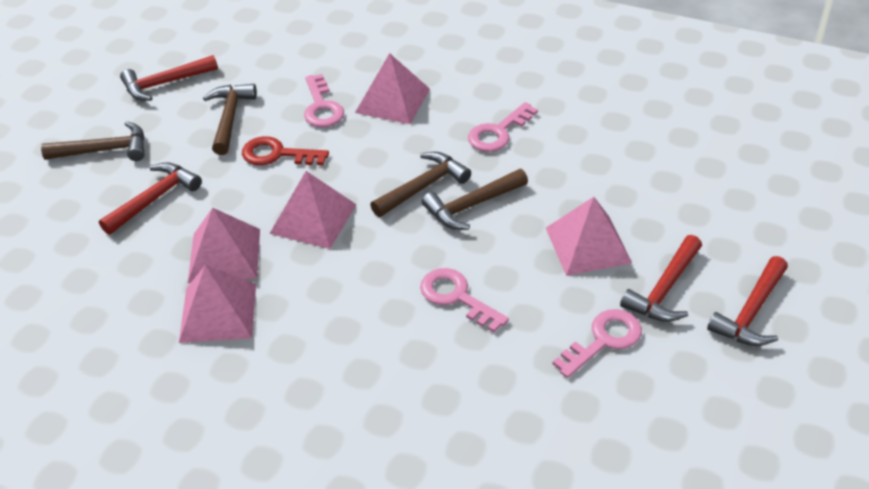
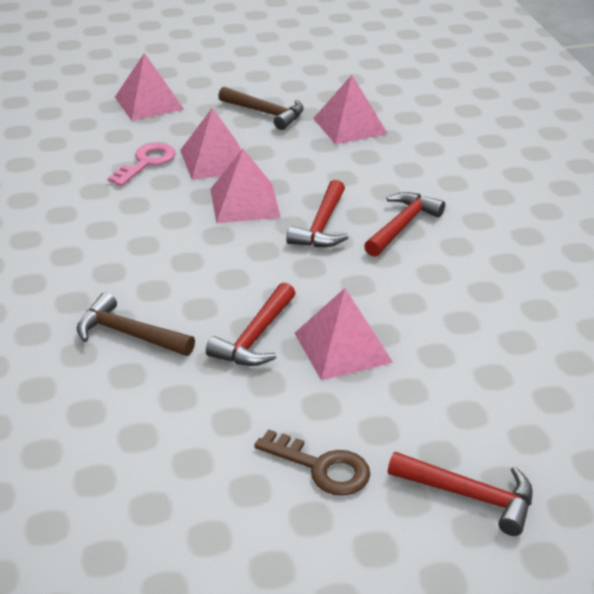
brown hammer: 4 -> 2
brown key: 0 -> 1
pink key: 4 -> 1
red key: 1 -> 0

